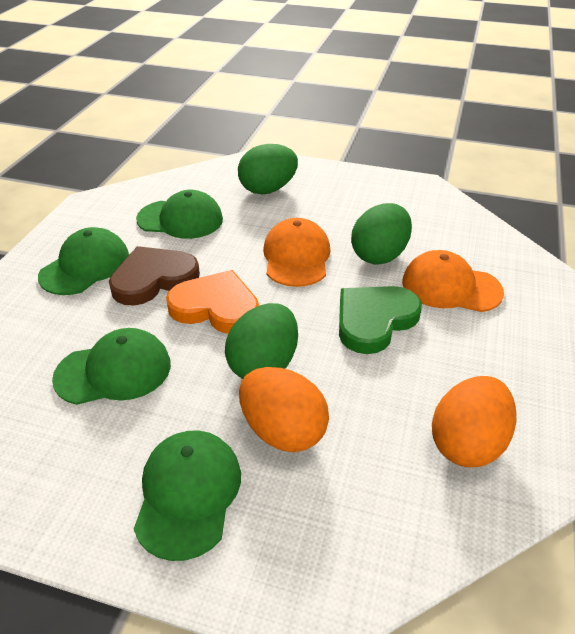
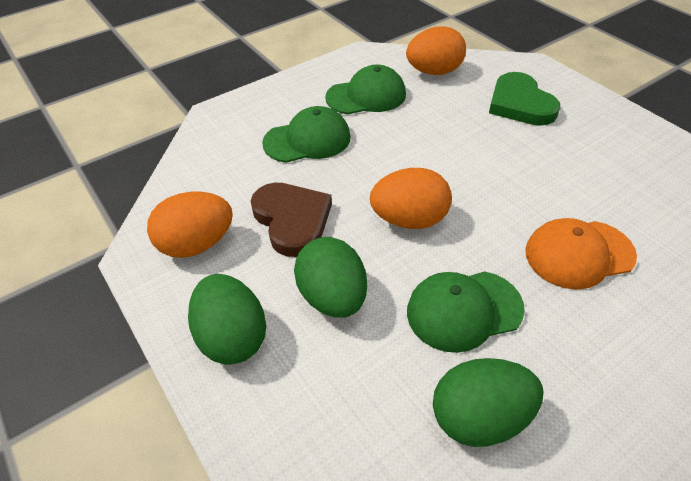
green cap: 4 -> 3
orange cap: 2 -> 1
orange egg: 2 -> 3
orange heart: 1 -> 0

